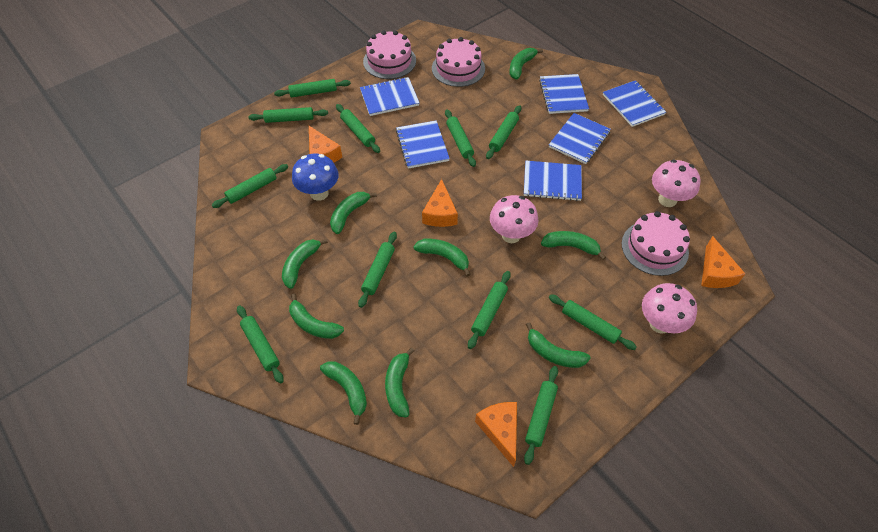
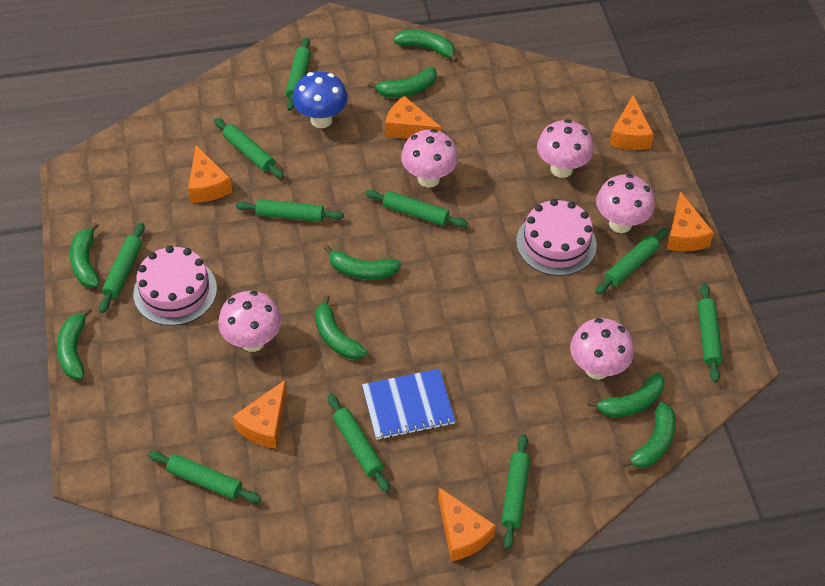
blue notebook: 6 -> 1
green banana: 9 -> 8
green rolling pin: 11 -> 10
orange cheese: 4 -> 6
pink cake: 3 -> 2
pink mushroom: 3 -> 5

